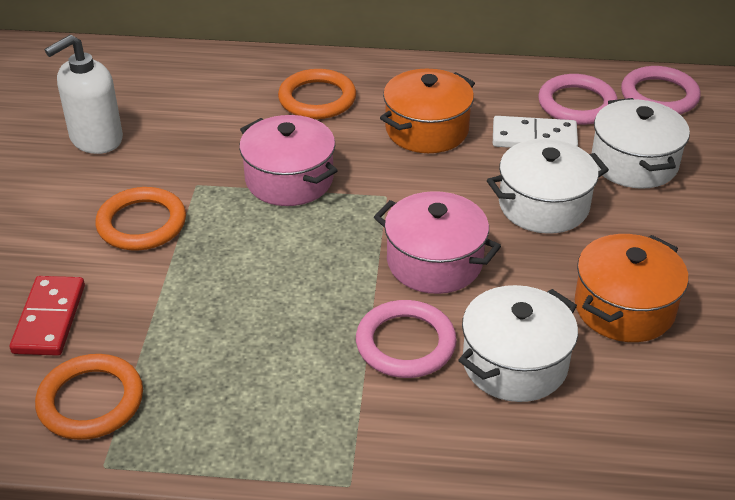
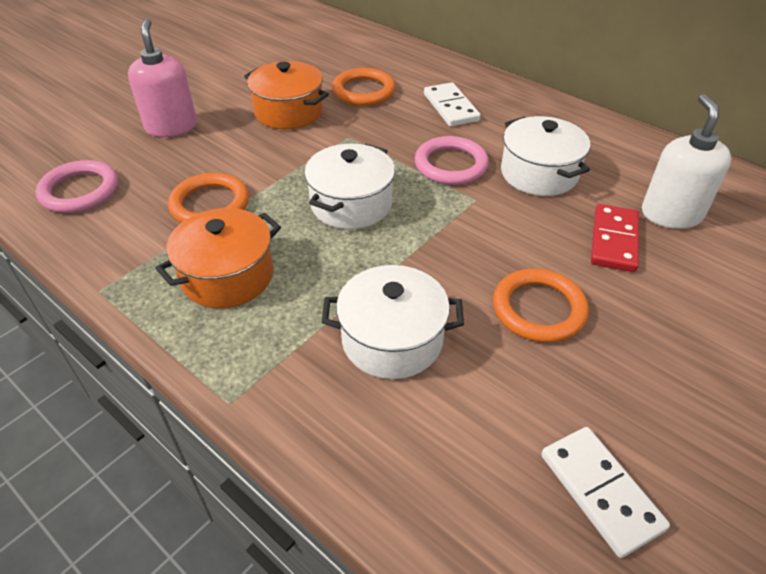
pink pot: 2 -> 0
pink ring: 3 -> 2
pink soap dispenser: 0 -> 1
white domino: 1 -> 2

